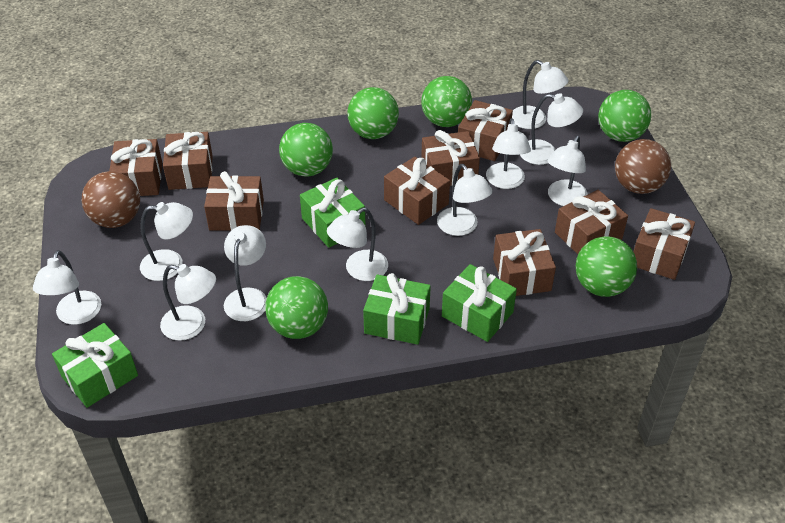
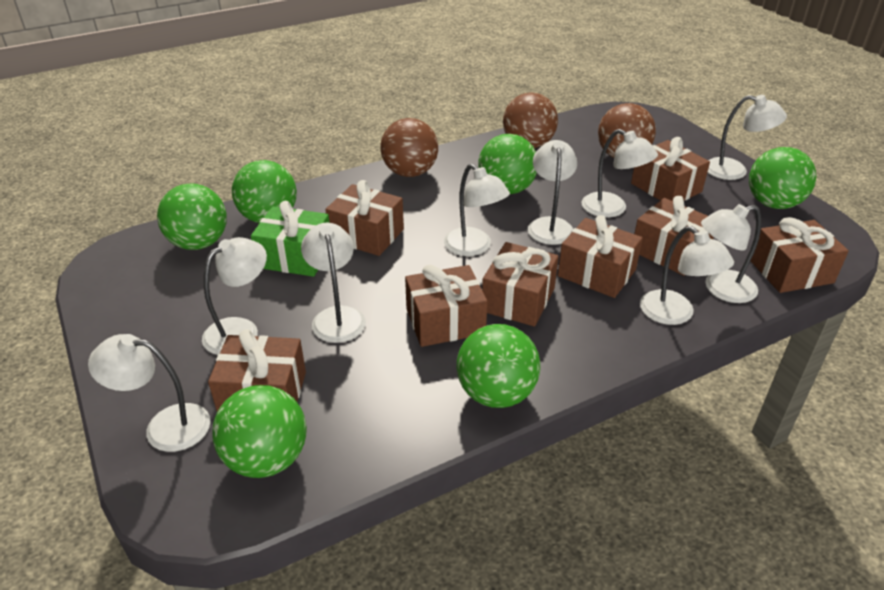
brown ball: 2 -> 3
brown gift: 9 -> 8
green gift: 4 -> 1
white lamp: 10 -> 9

